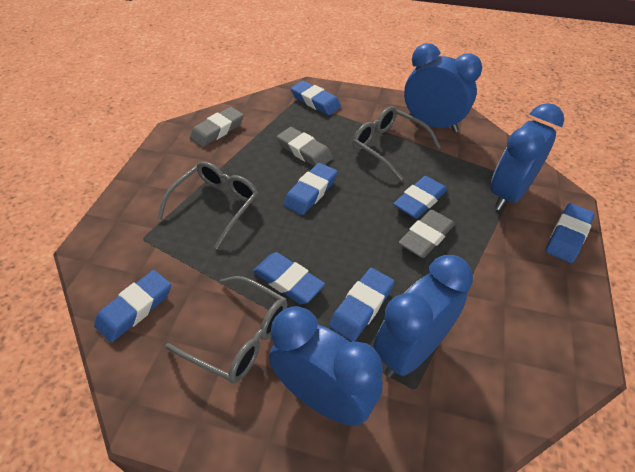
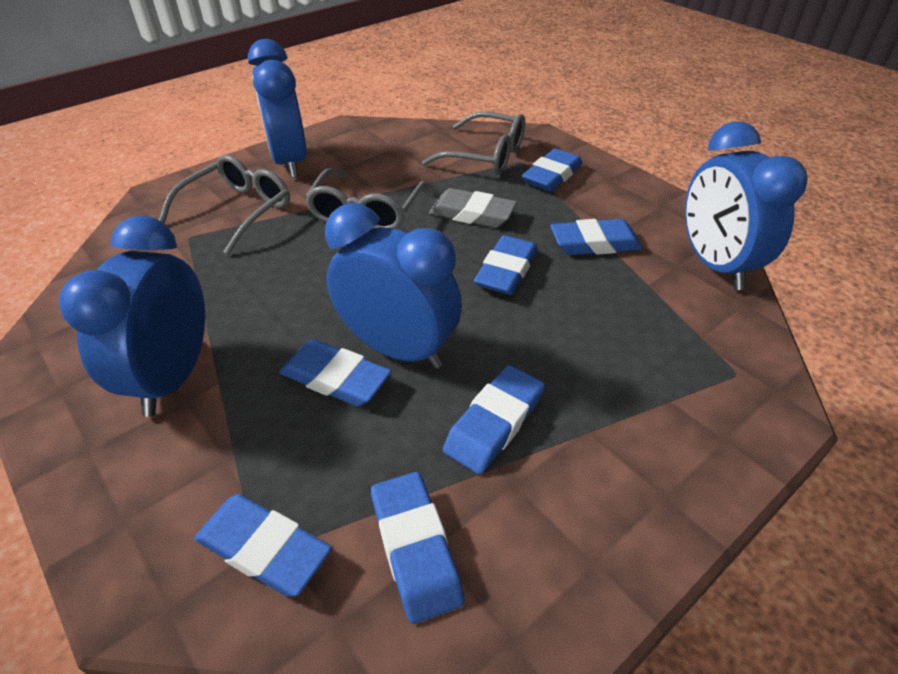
grey eraser: 3 -> 1

